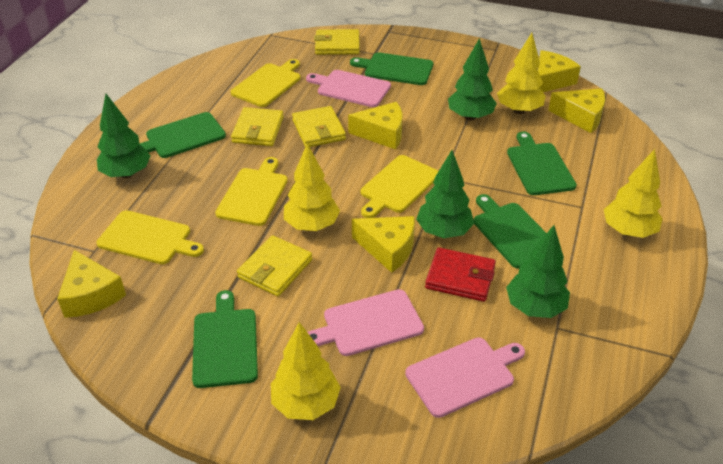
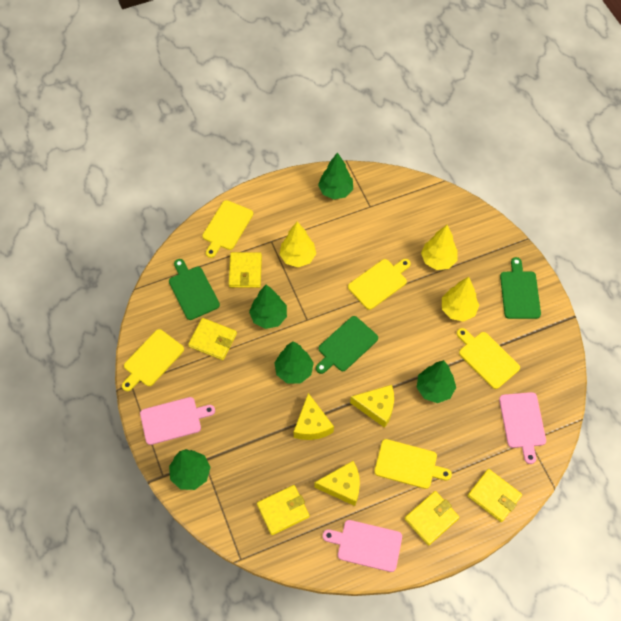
green cutting board: 5 -> 3
green tree: 4 -> 5
red wallet: 1 -> 0
yellow cheese: 5 -> 3
yellow cutting board: 4 -> 5
yellow tree: 4 -> 3
yellow wallet: 4 -> 5

